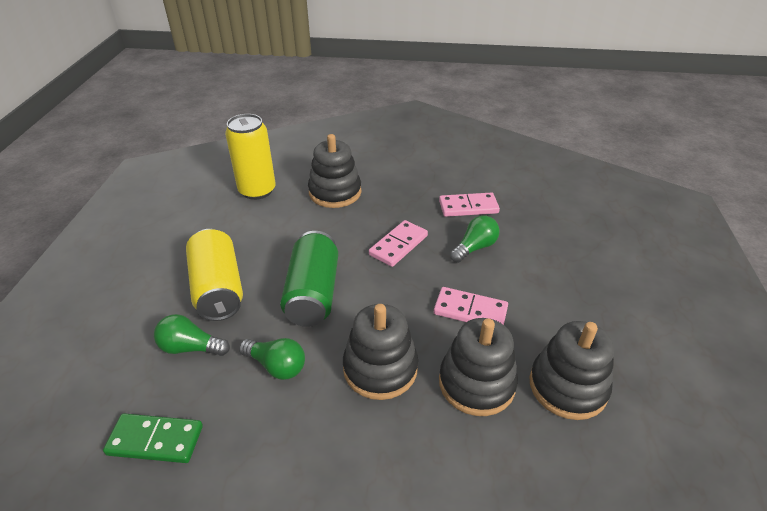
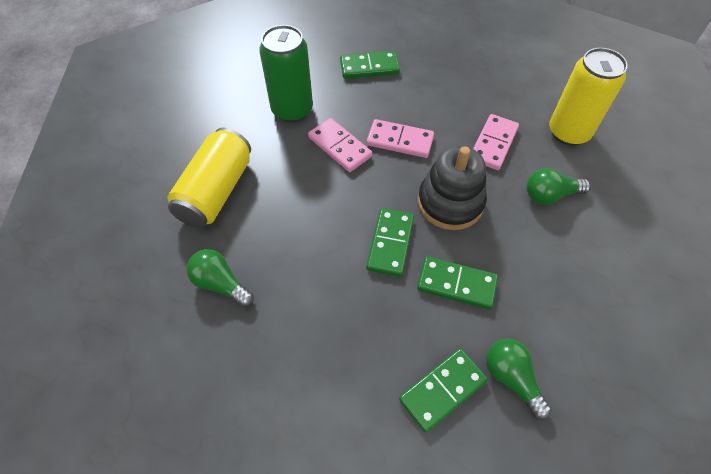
black stacking toy: 4 -> 1
green domino: 1 -> 4

